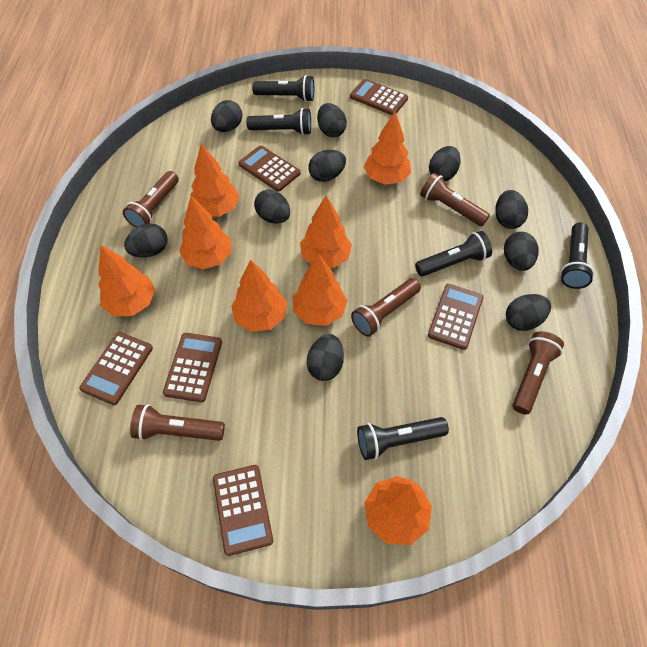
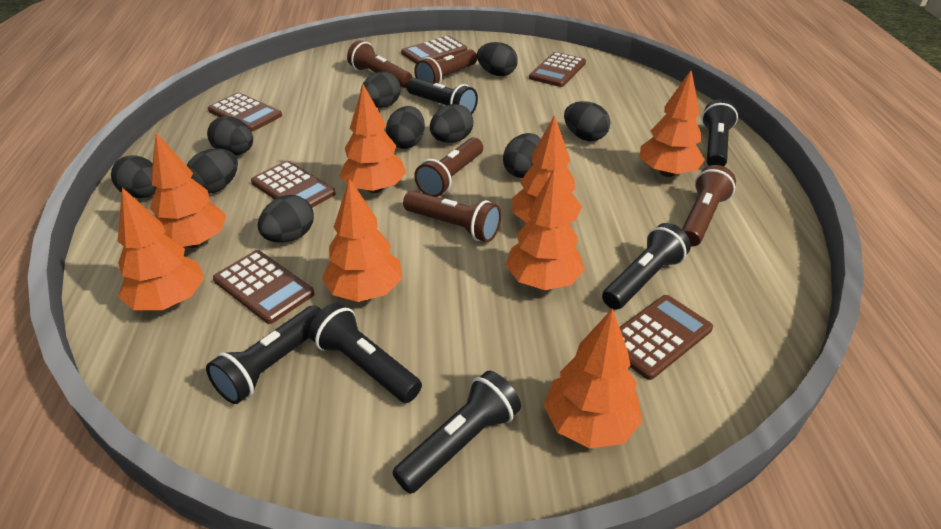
black flashlight: 5 -> 6

